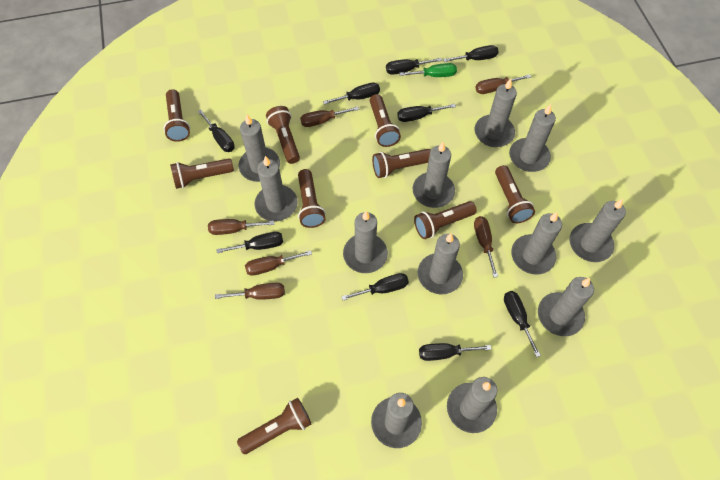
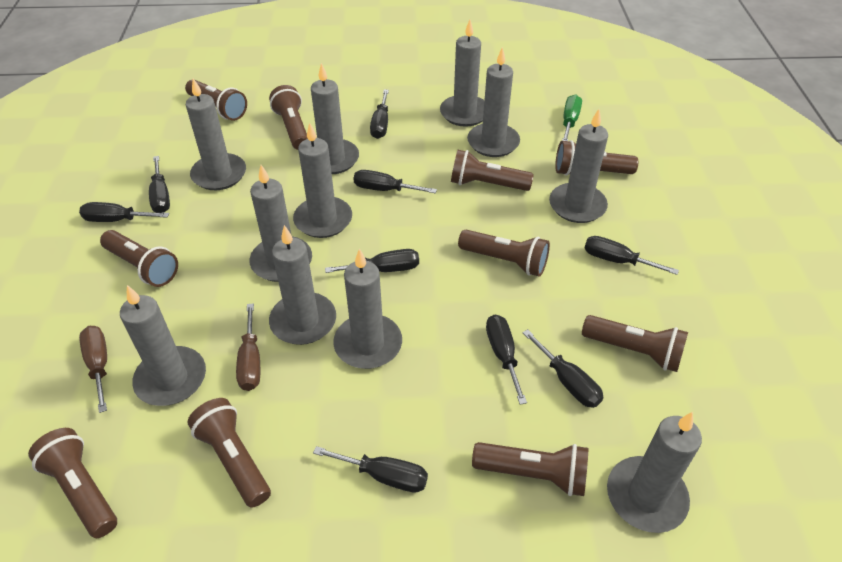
brown flashlight: 9 -> 10
brown screwdriver: 6 -> 2
grey candle: 12 -> 11

